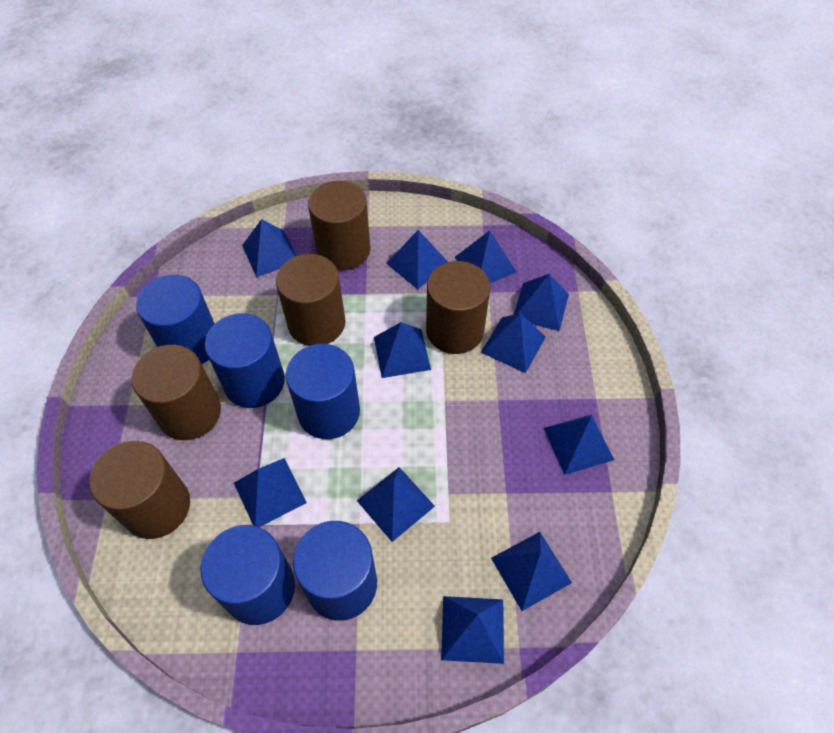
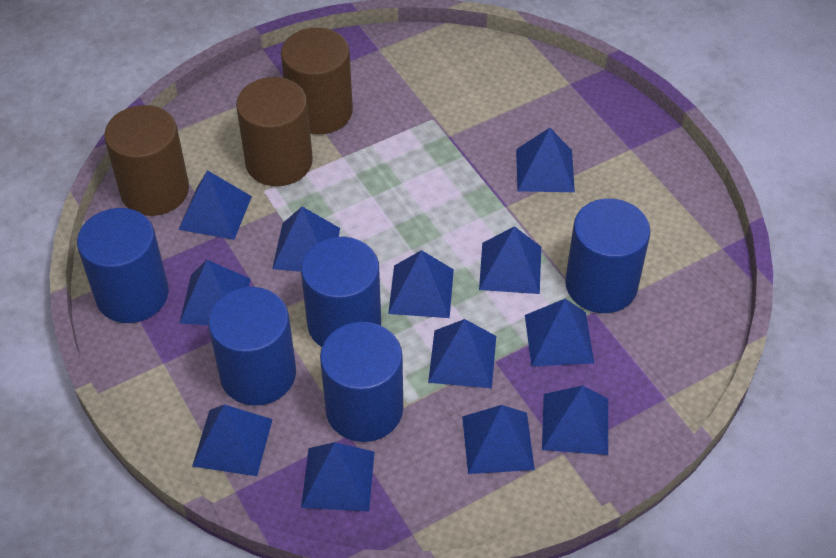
blue pyramid: 11 -> 12
brown cylinder: 5 -> 3

